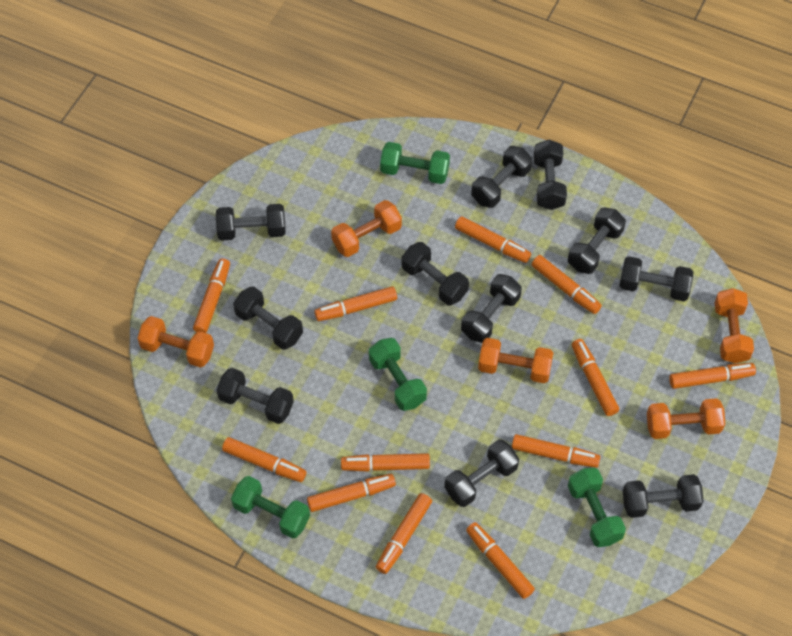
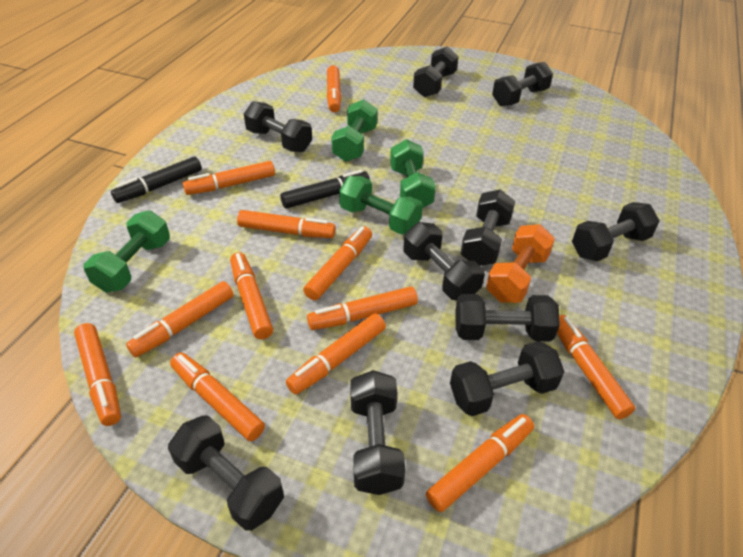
black dumbbell: 11 -> 10
black marker: 0 -> 2
orange dumbbell: 5 -> 1

